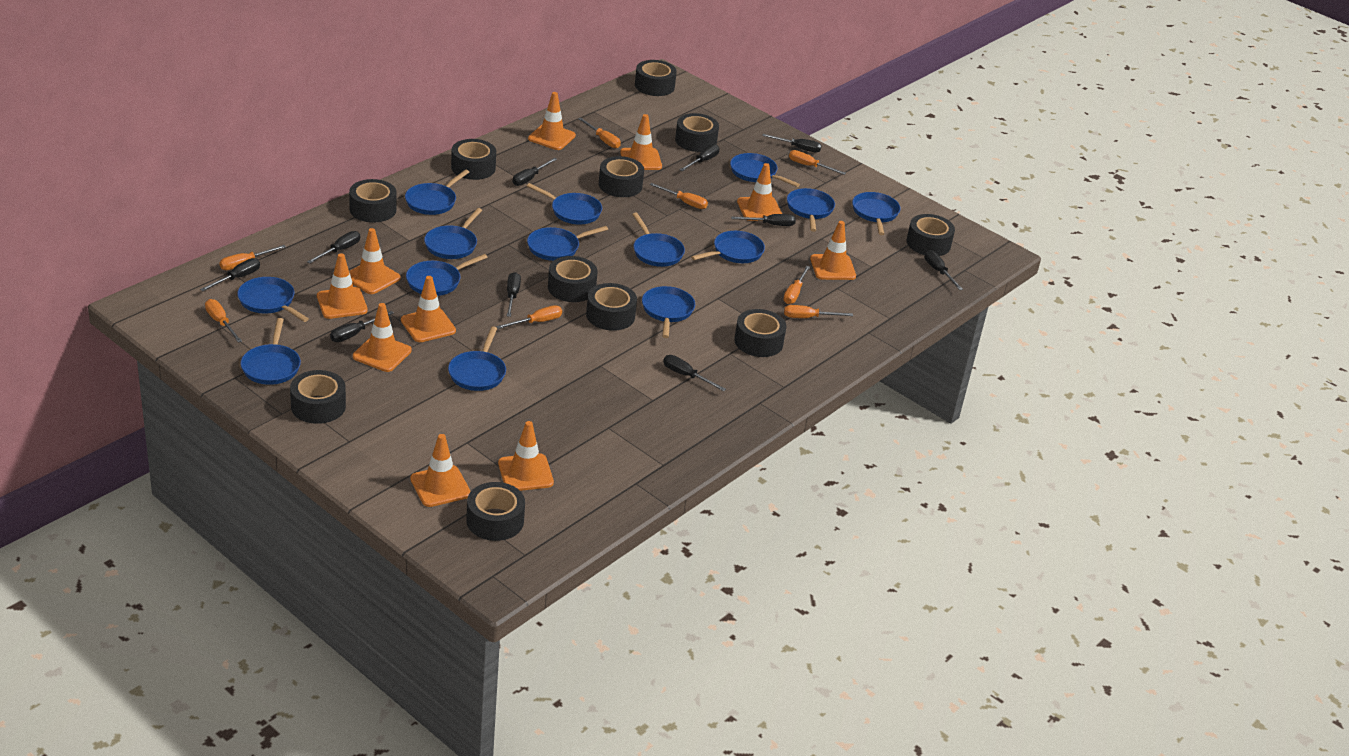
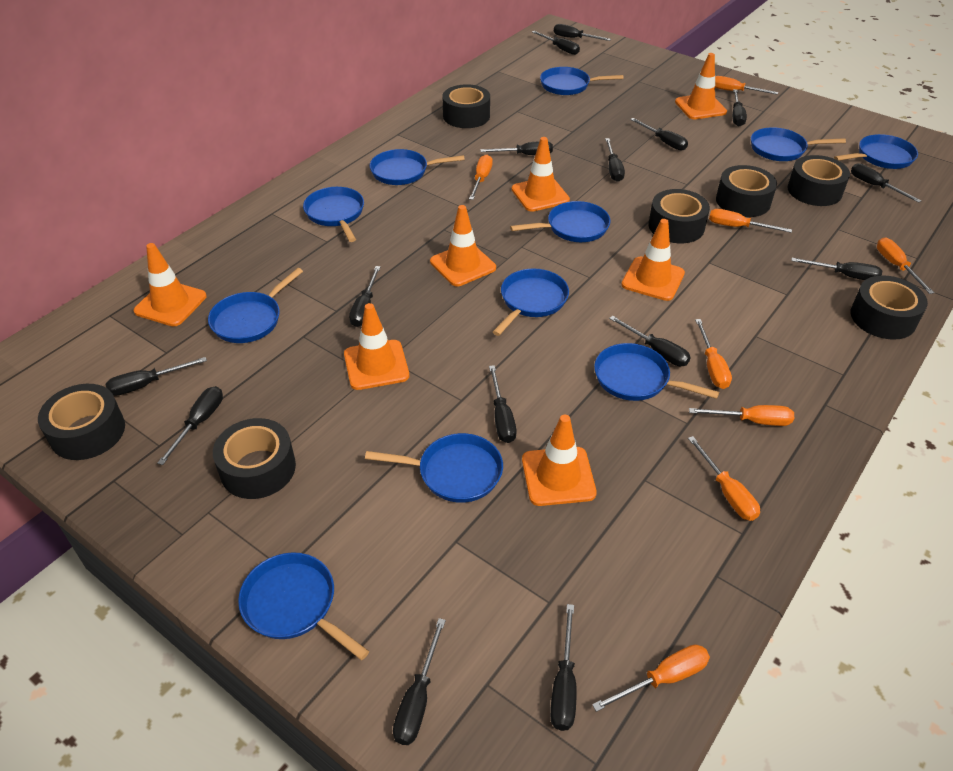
black screwdriver: 10 -> 15
black tape: 11 -> 7
blue pan: 14 -> 11
orange traffic cone: 10 -> 7

